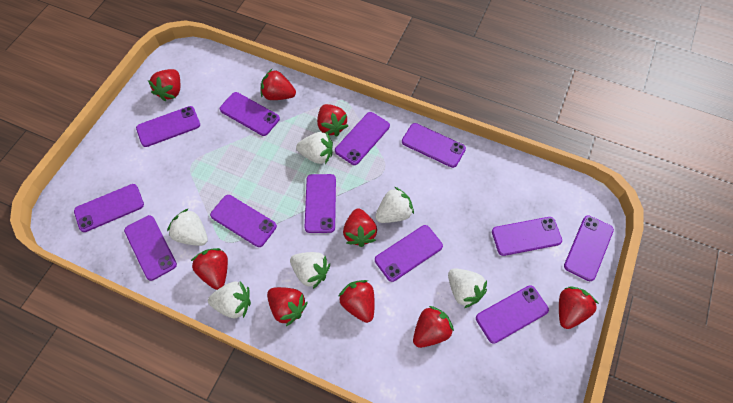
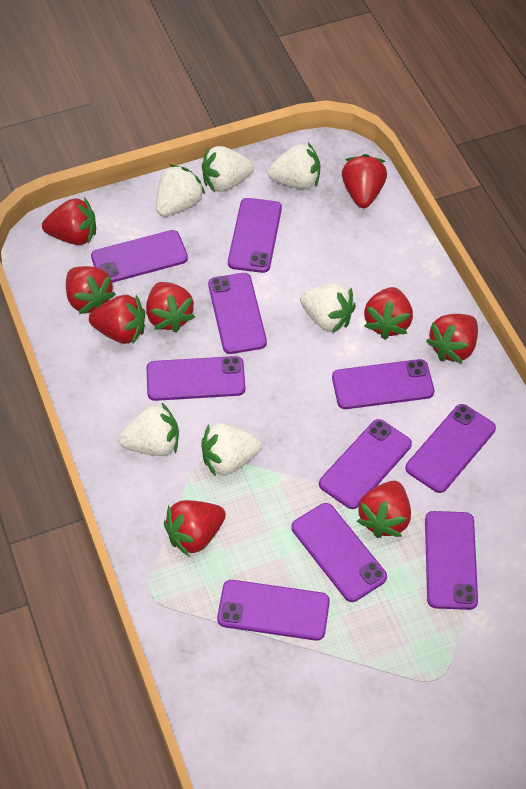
purple phone: 12 -> 10

